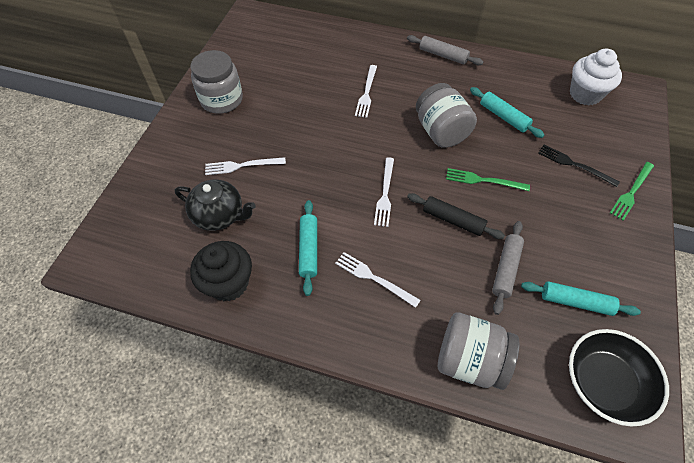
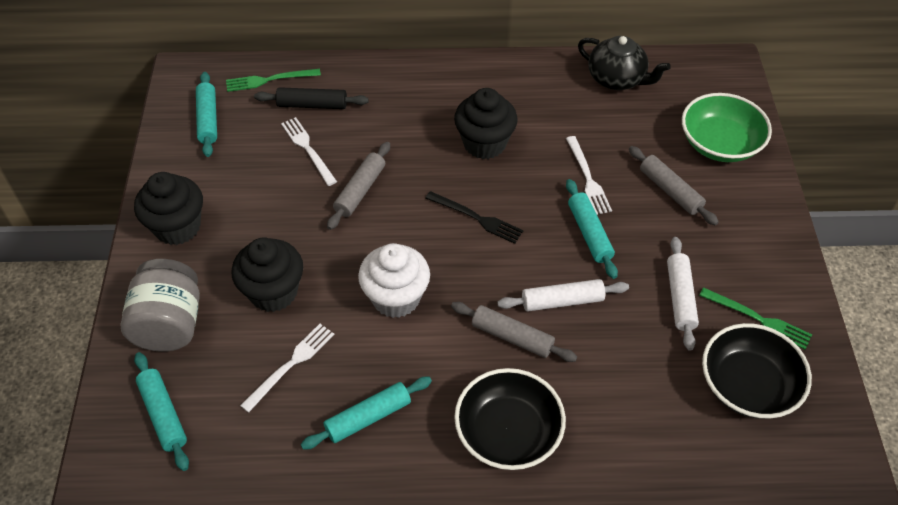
black bowl: 1 -> 2
black cupcake: 1 -> 3
green bowl: 0 -> 1
grey jar: 3 -> 1
grey rolling pin: 2 -> 3
turquoise rolling pin: 3 -> 4
white fork: 4 -> 3
white rolling pin: 0 -> 2

